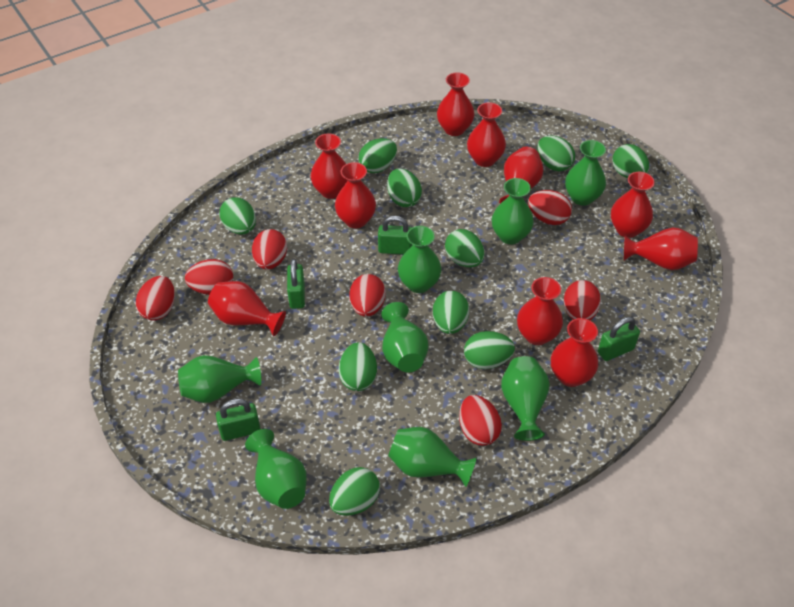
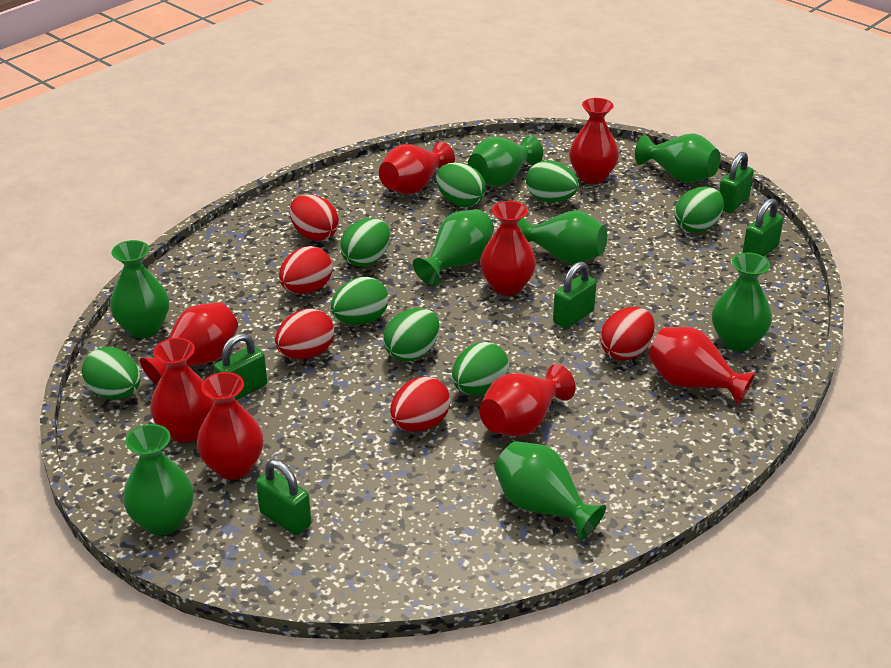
green egg: 10 -> 8
green padlock: 4 -> 5
red egg: 7 -> 5
red vase: 10 -> 8

